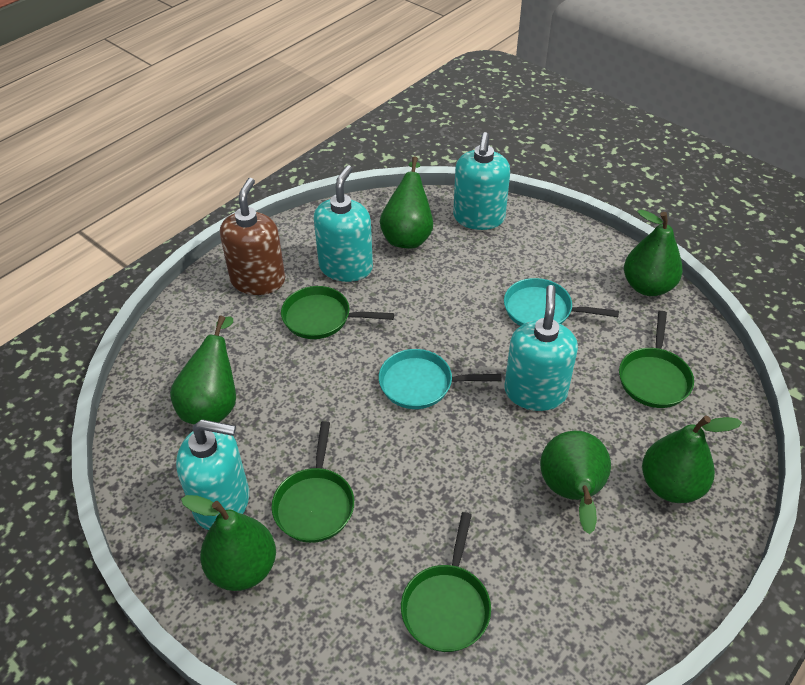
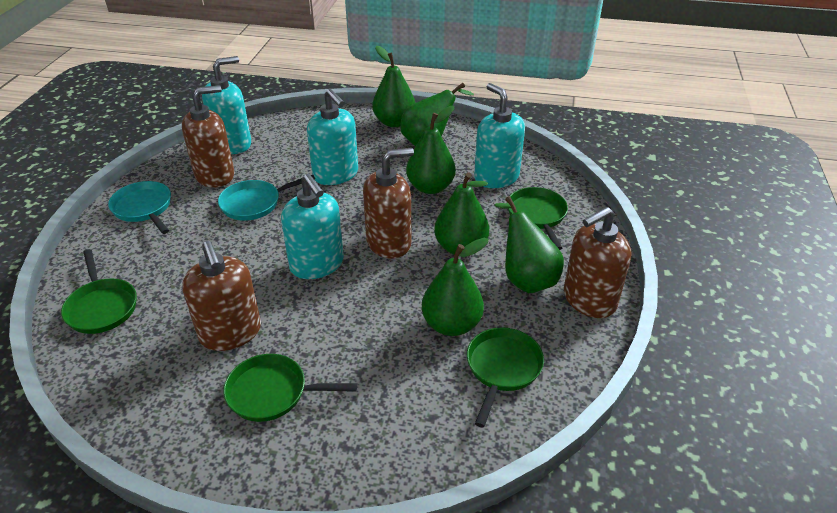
brown soap dispenser: 1 -> 4

